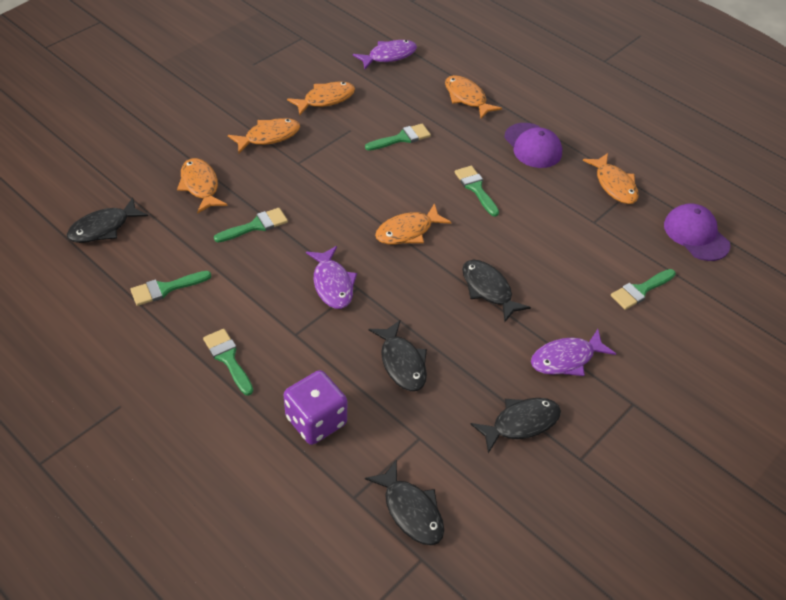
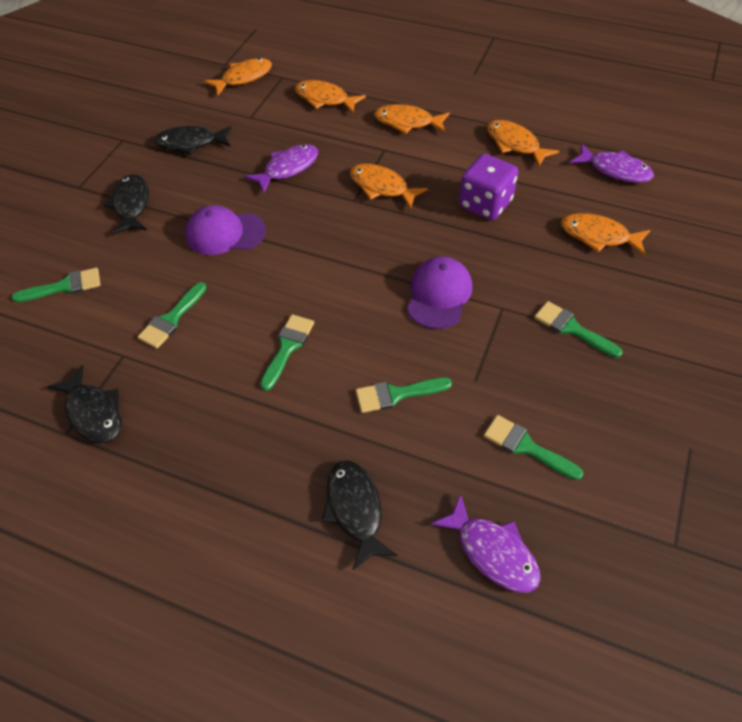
black fish: 5 -> 4

